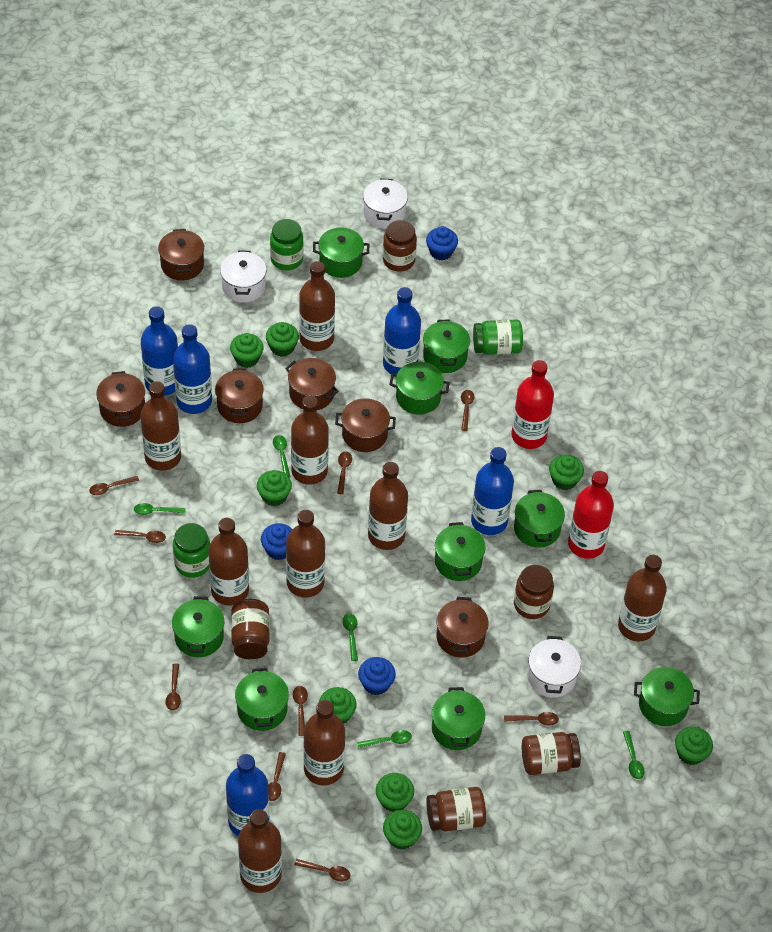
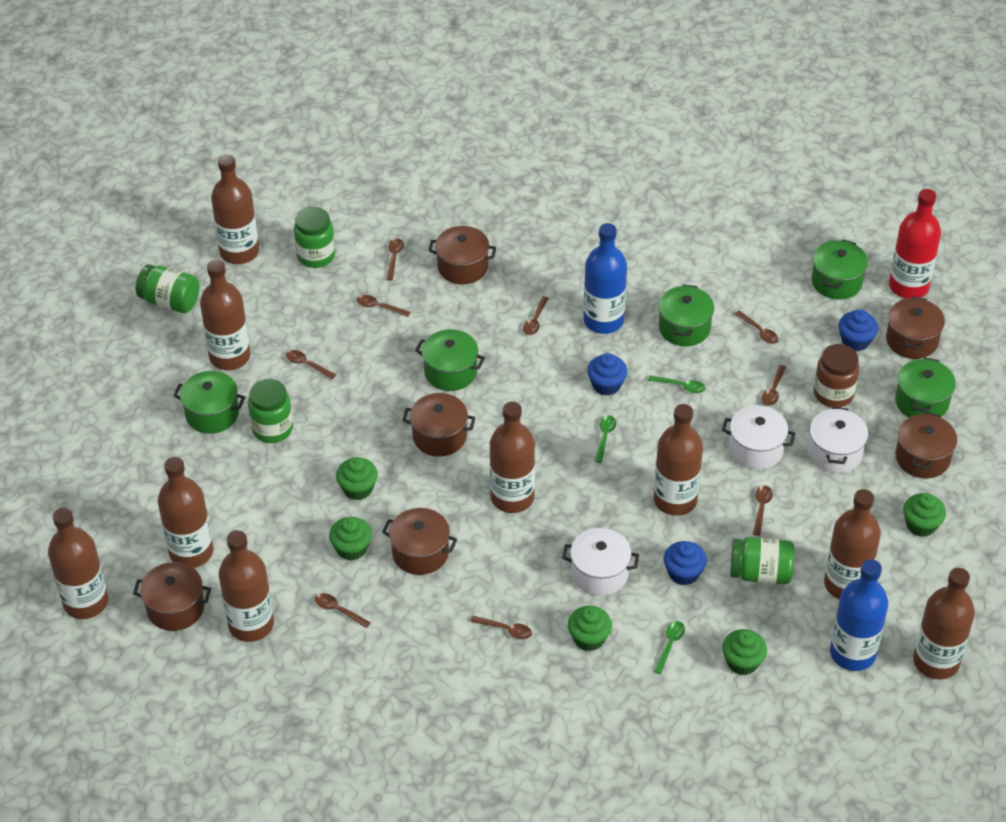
blue bottle: 5 -> 2
brown jar: 5 -> 1
green cupcake: 8 -> 5
green jar: 3 -> 4
green pot: 9 -> 5
green spoon: 5 -> 3
red bottle: 2 -> 1

